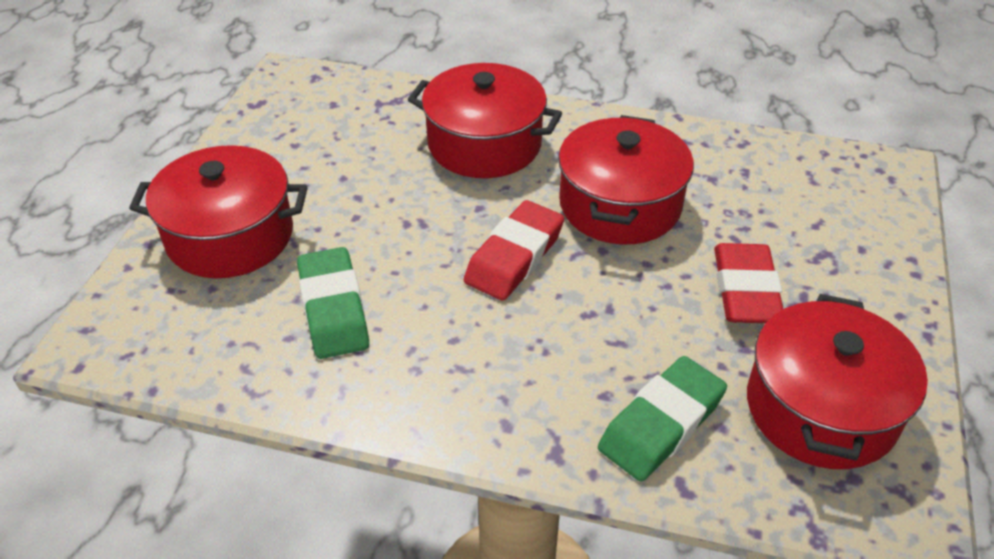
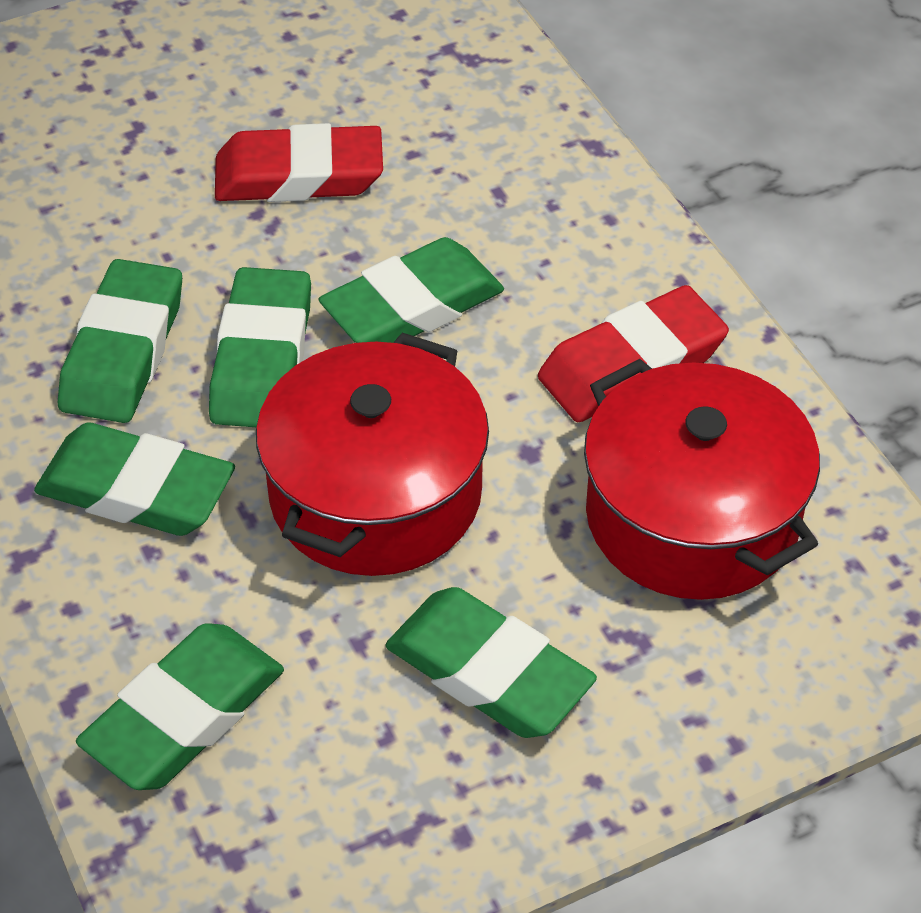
green eraser: 2 -> 6
red pot: 4 -> 2

